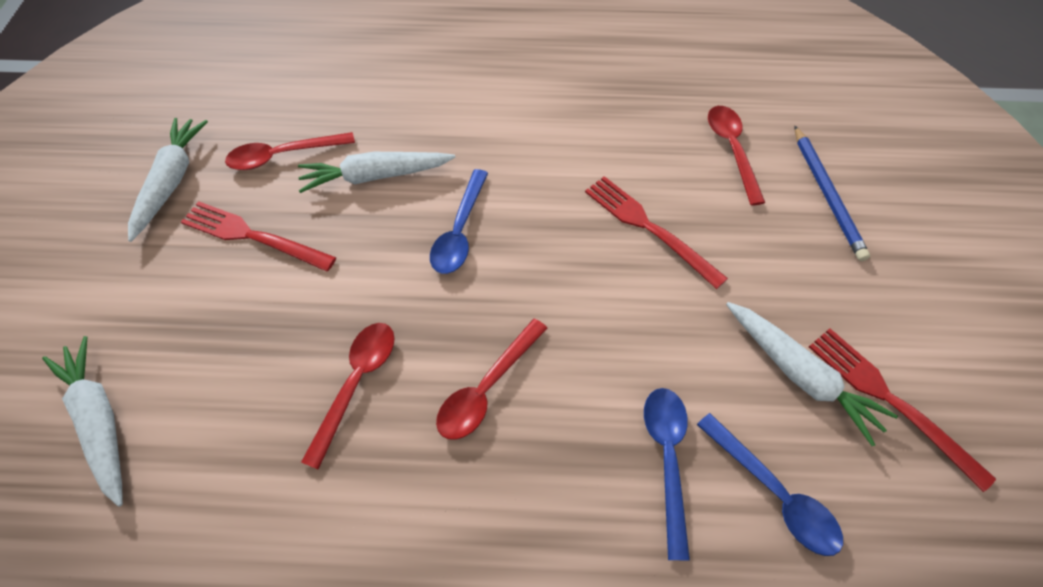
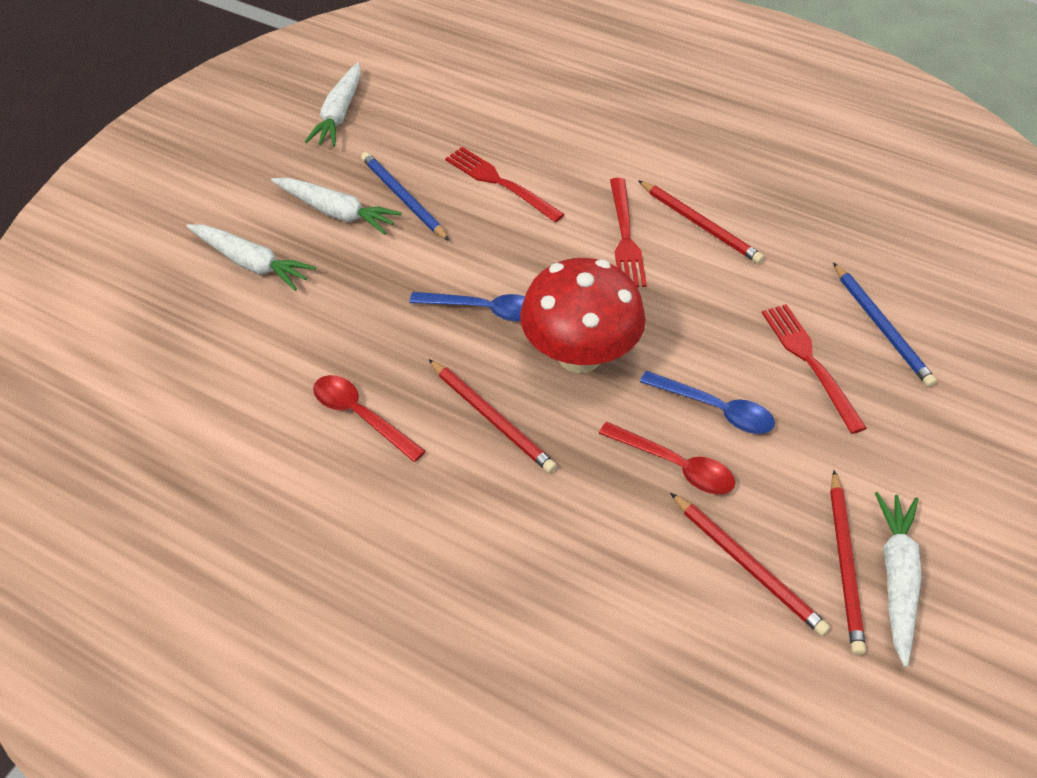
blue pencil: 1 -> 2
blue spoon: 3 -> 2
red mushroom: 0 -> 1
red pencil: 0 -> 4
red spoon: 4 -> 2

